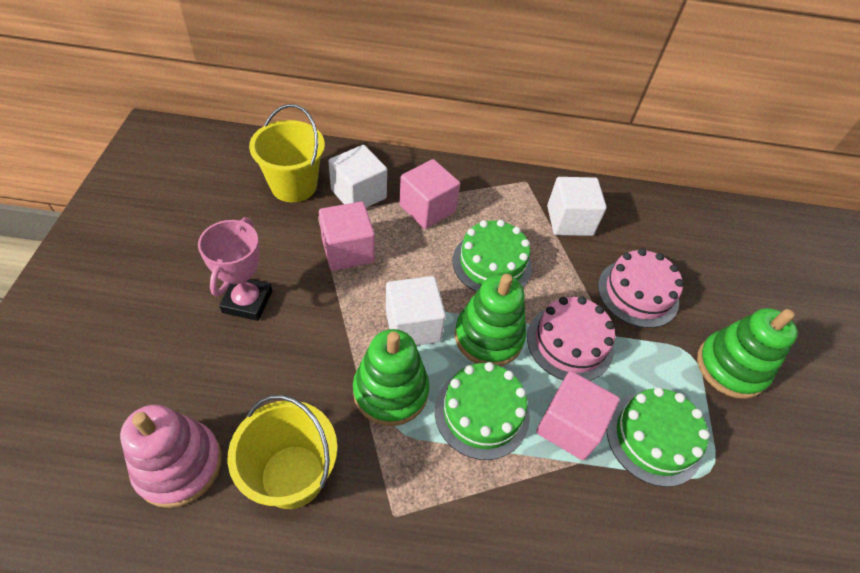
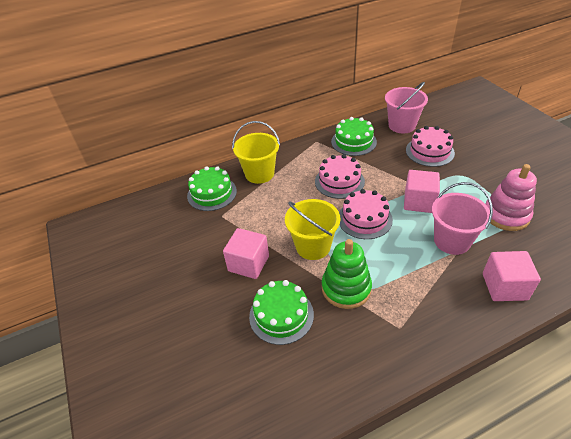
green stacking toy: 3 -> 1
pink bucket: 0 -> 2
pink cake: 2 -> 3
pink trophy: 1 -> 0
white cube: 3 -> 0

